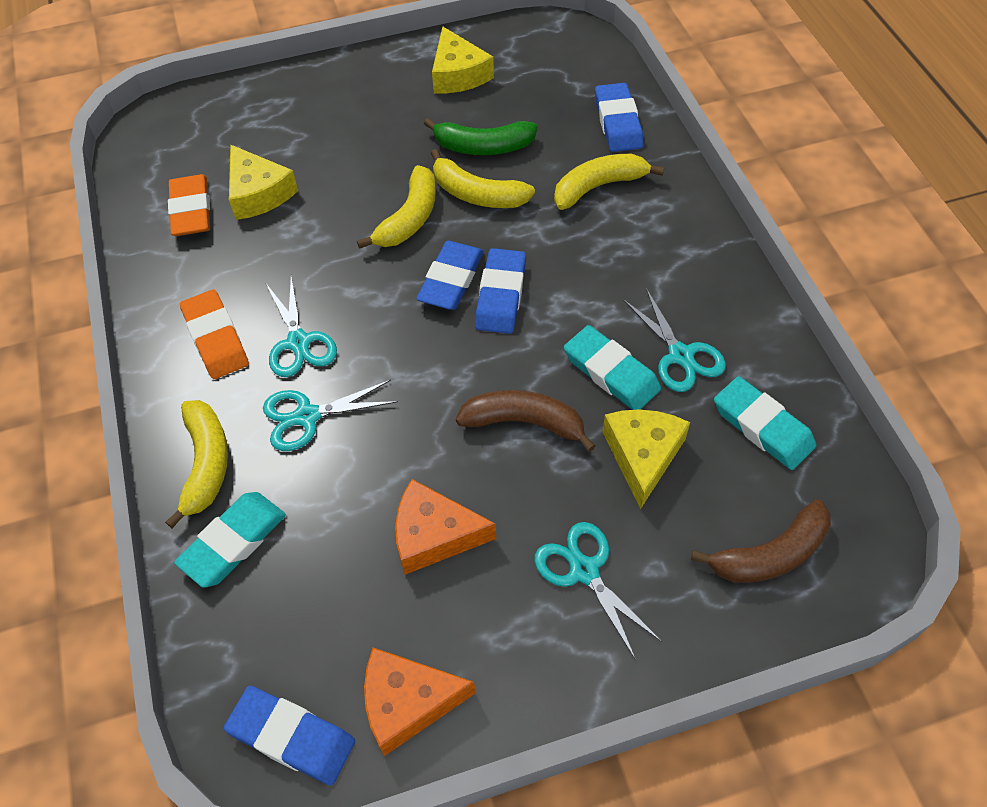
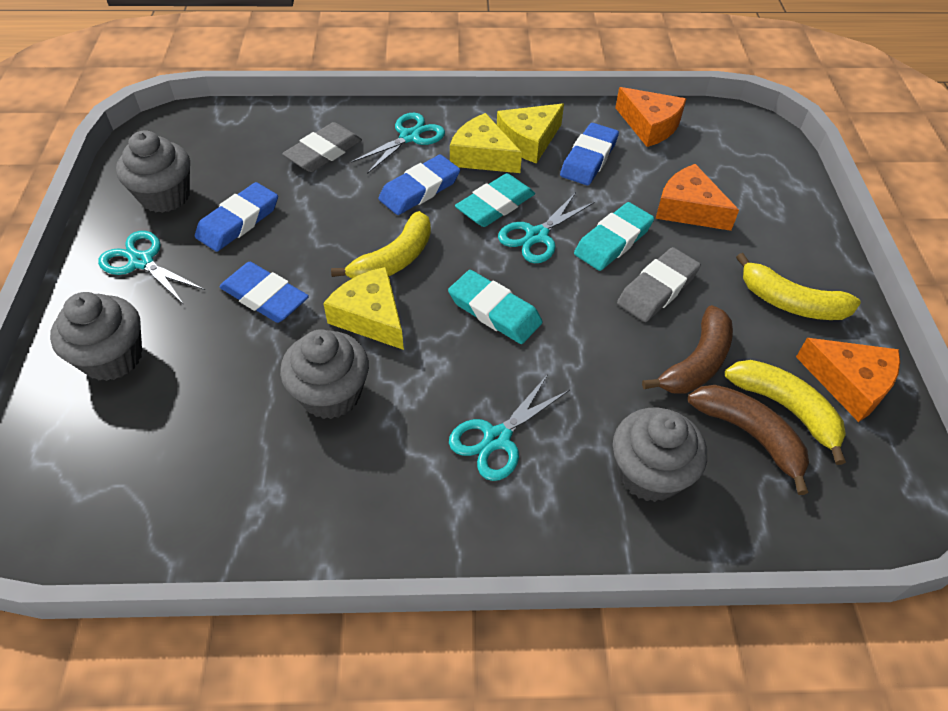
green banana: 1 -> 0
grey cupcake: 0 -> 4
grey eraser: 0 -> 2
orange cheese: 2 -> 3
orange eraser: 2 -> 0
yellow banana: 4 -> 3

